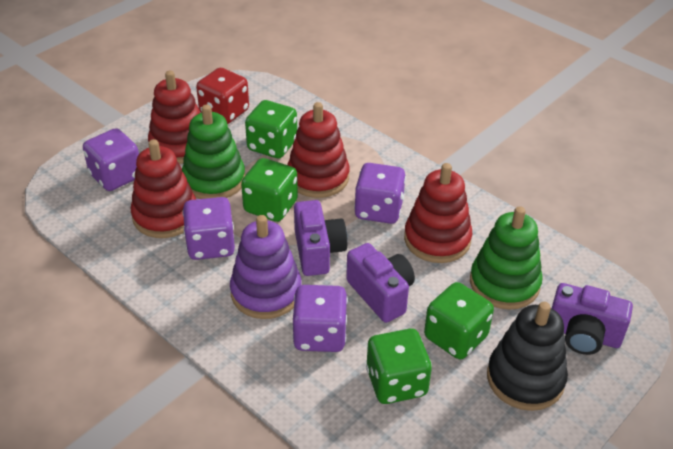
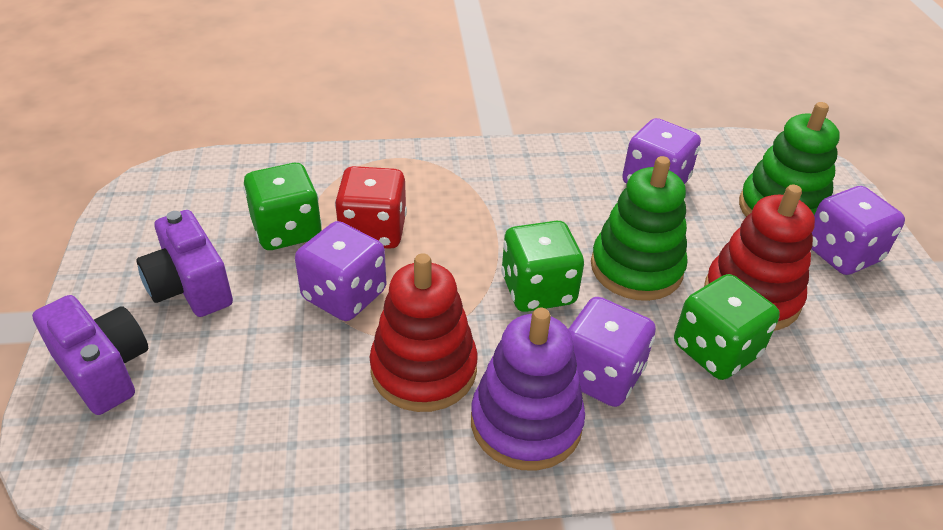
black stacking toy: 1 -> 0
green dice: 4 -> 3
purple camera: 3 -> 2
red stacking toy: 4 -> 2

